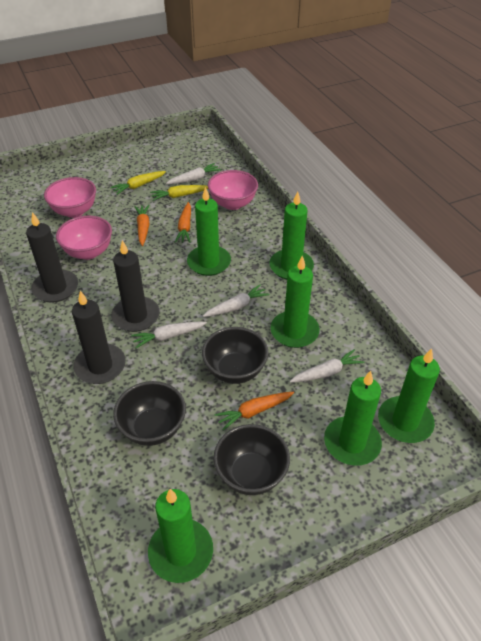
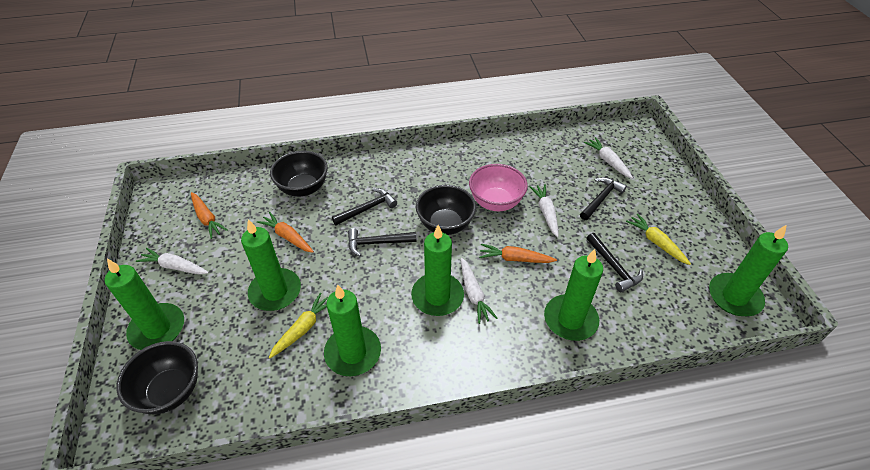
black candle: 3 -> 0
black hammer: 0 -> 4
pink bowl: 3 -> 1

